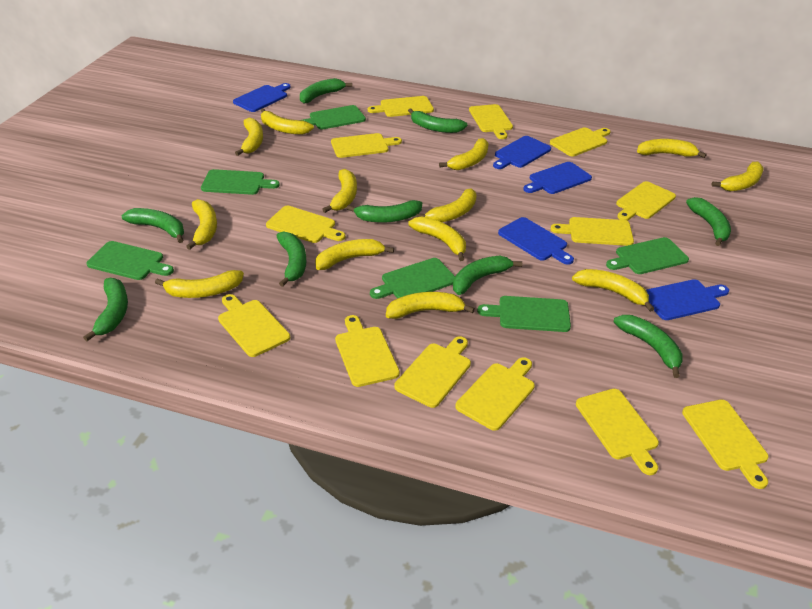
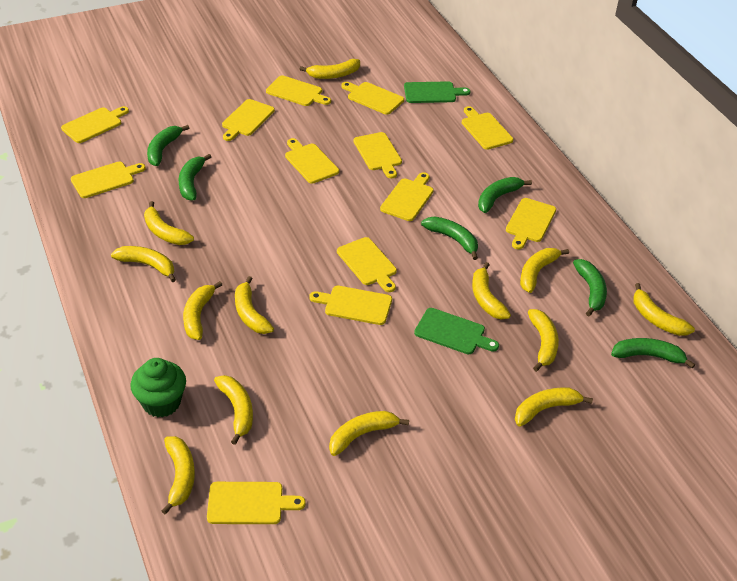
blue cutting board: 5 -> 0
green banana: 9 -> 6
green cupcake: 0 -> 1
green cutting board: 6 -> 2

